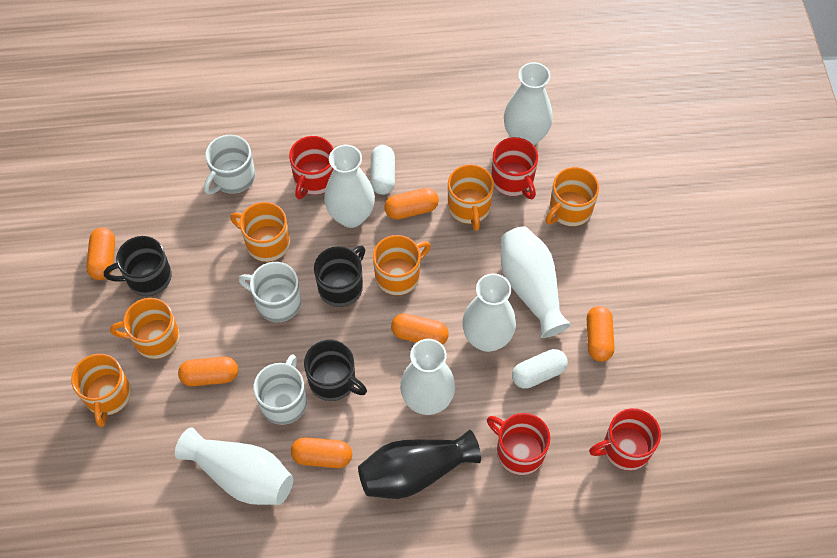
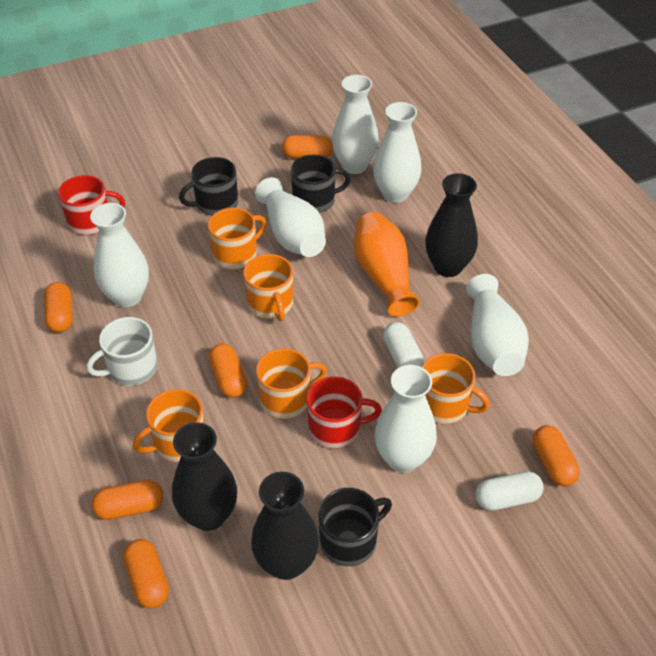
black vase: 1 -> 3
orange mug: 6 -> 5
orange vase: 0 -> 1
red mug: 4 -> 2
white mug: 3 -> 1

